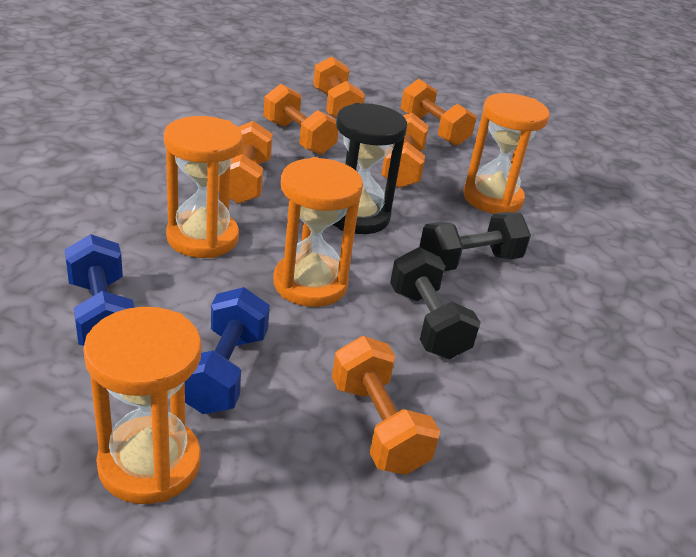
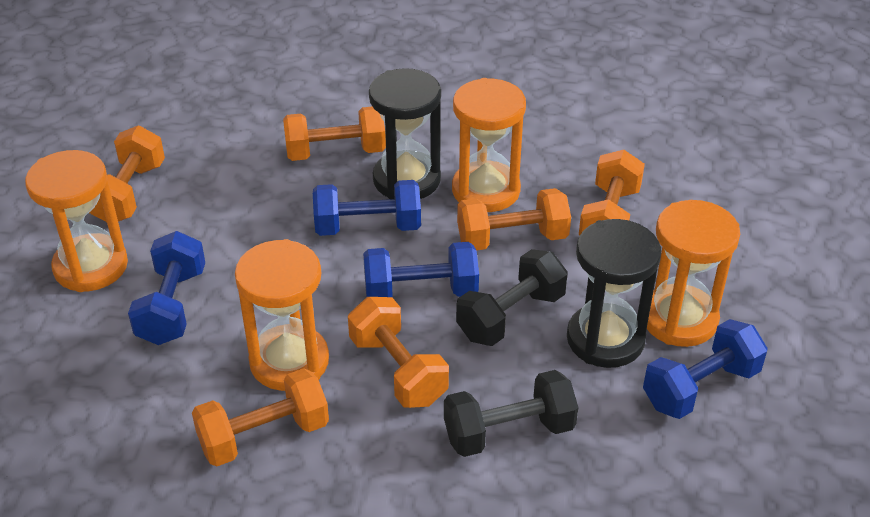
black hourglass: 1 -> 2
blue dumbbell: 2 -> 4

